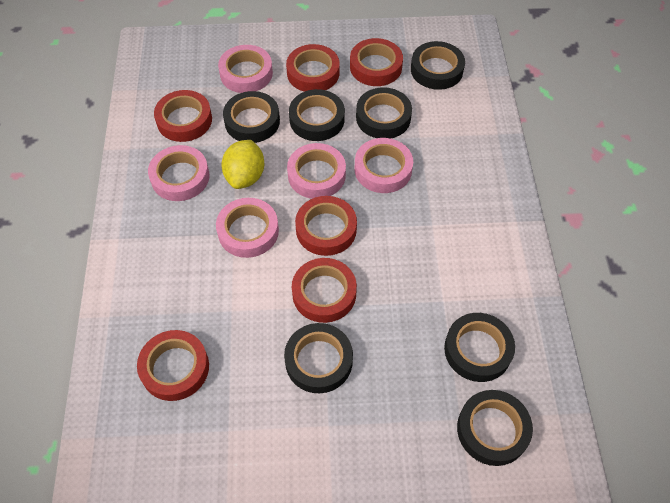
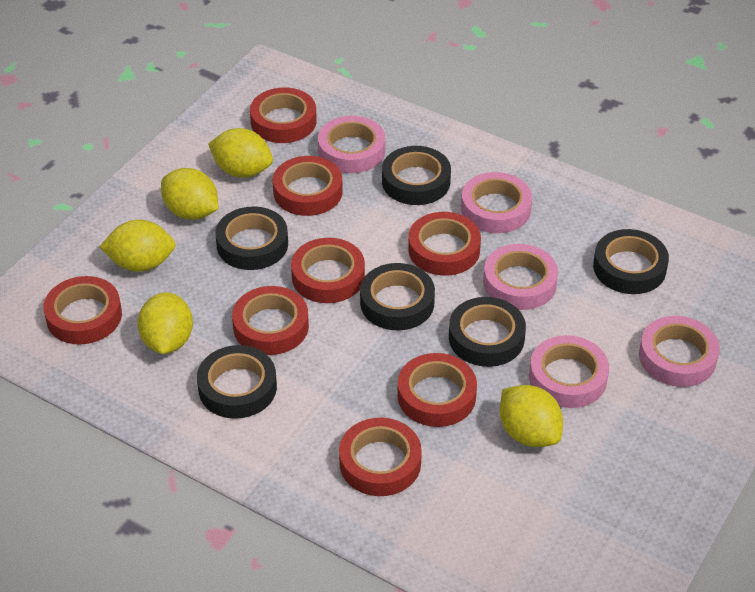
black tape: 7 -> 6
red tape: 6 -> 8
yellow lemon: 1 -> 5

